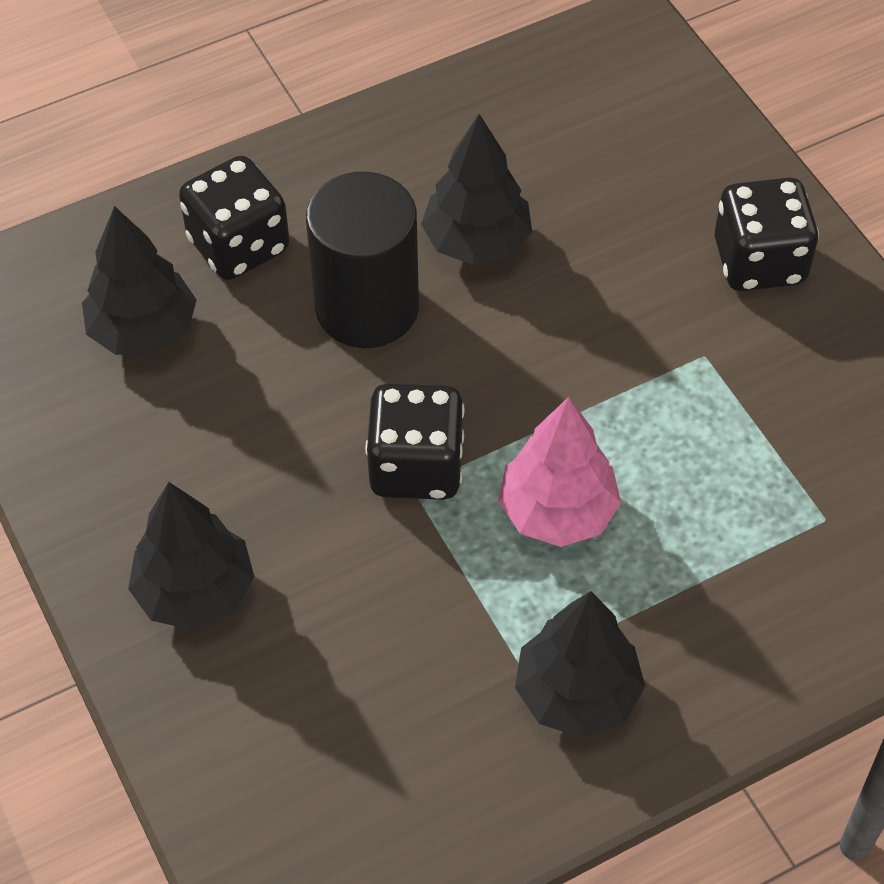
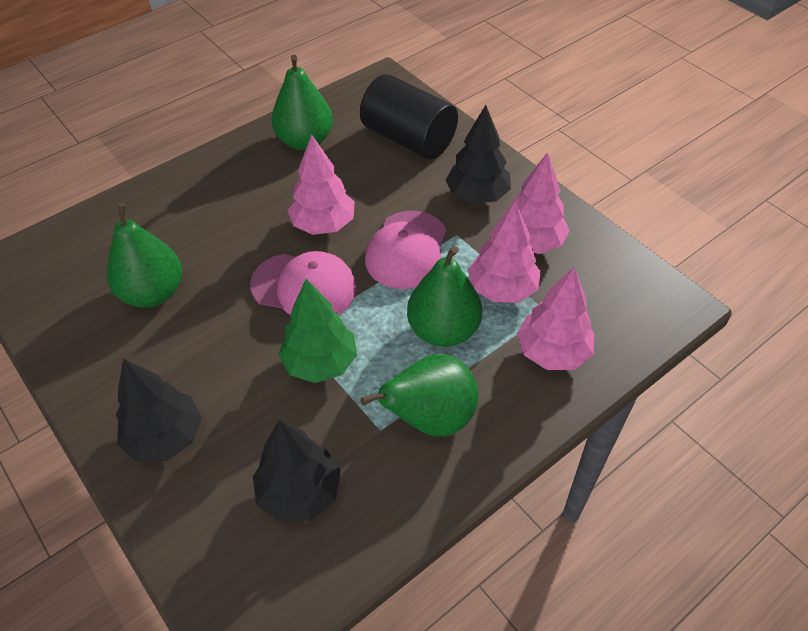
black dice: 3 -> 0
black tree: 4 -> 3
green pear: 0 -> 4
green tree: 0 -> 1
pink cap: 0 -> 2
pink tree: 1 -> 4

